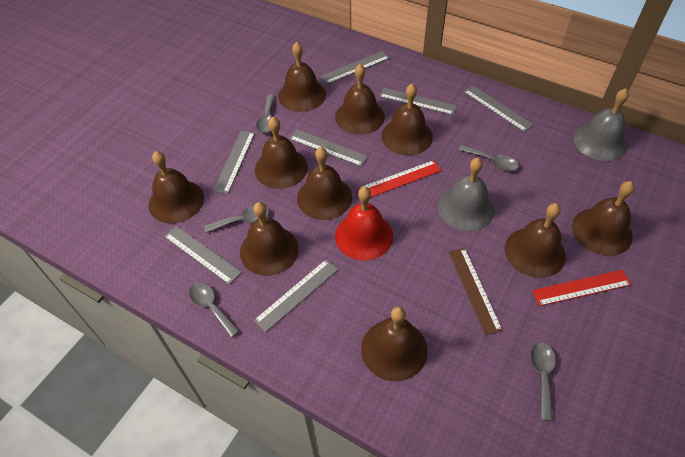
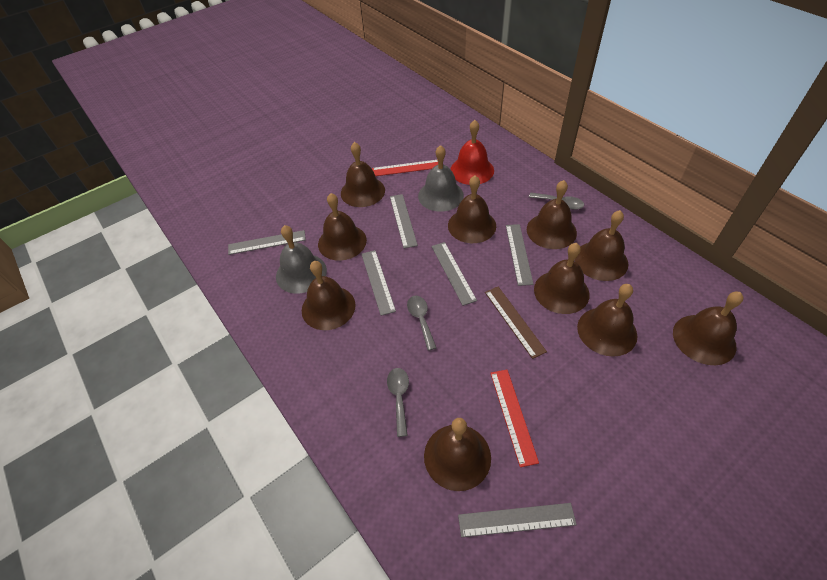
grey ruler: 7 -> 6
grey spoon: 5 -> 3

